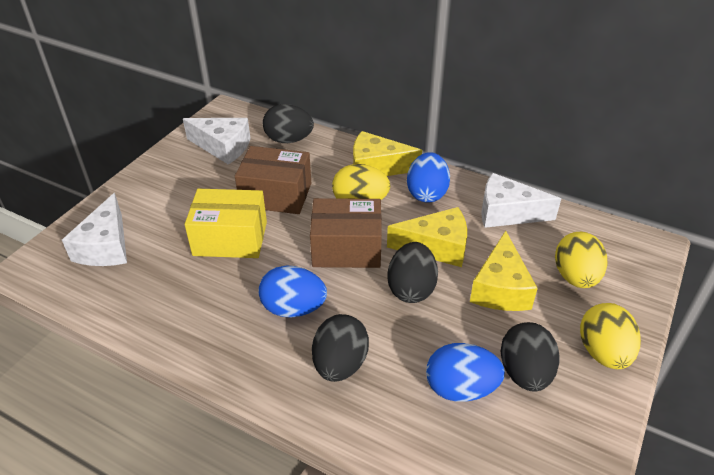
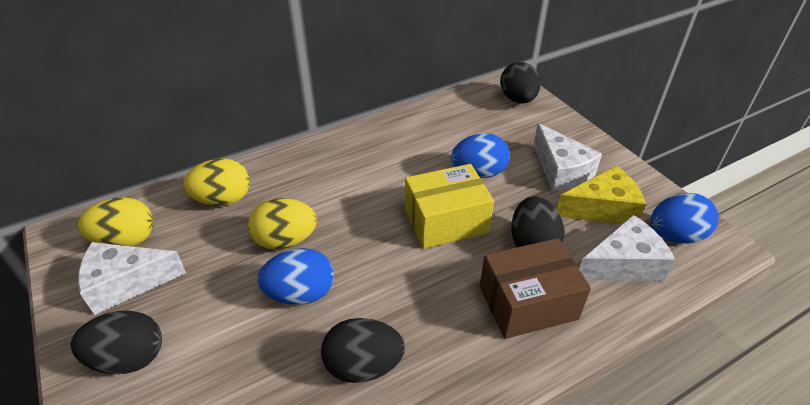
brown box: 2 -> 1
yellow cheese: 3 -> 1

